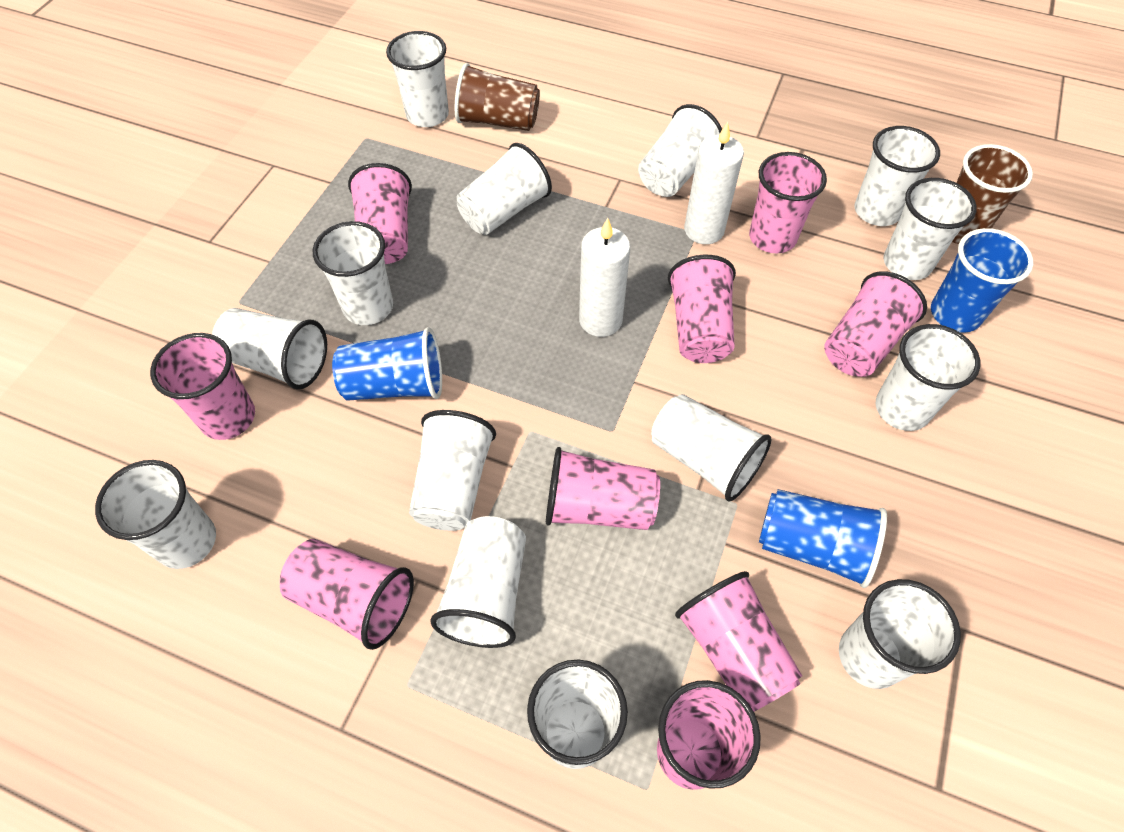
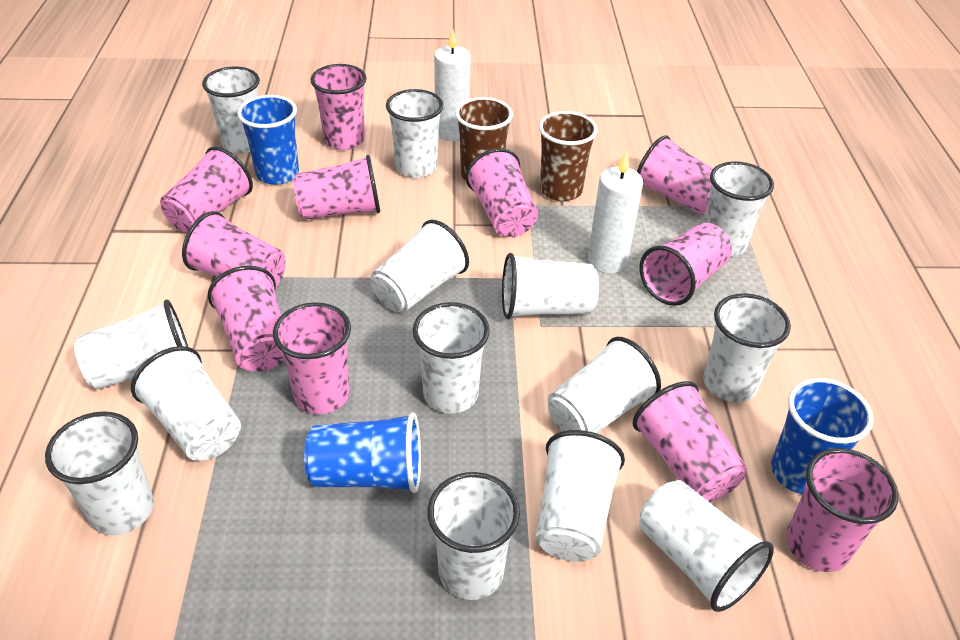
pink cup: 9 -> 11

